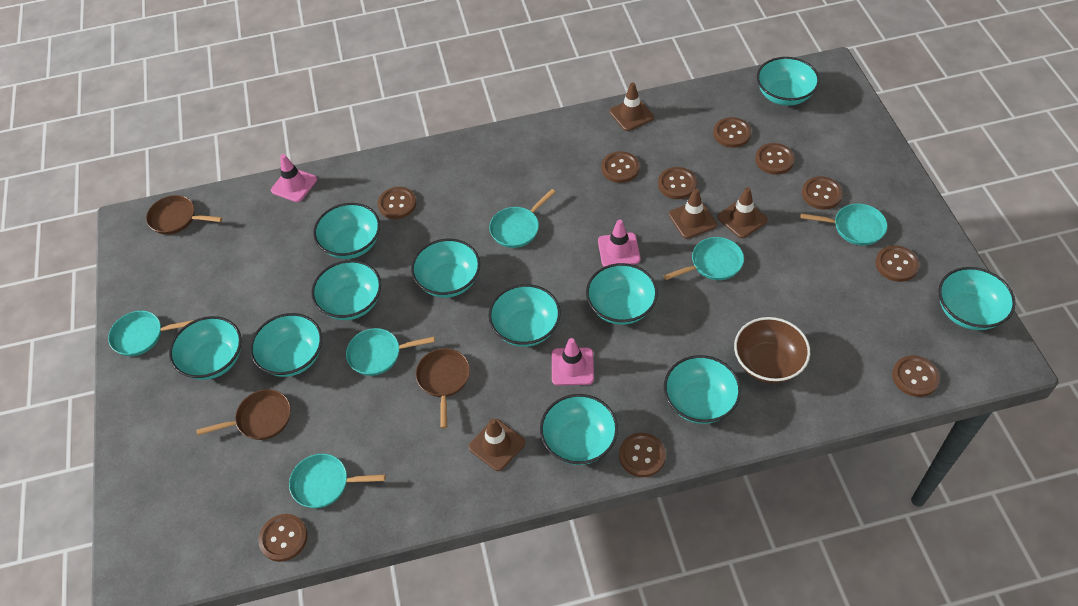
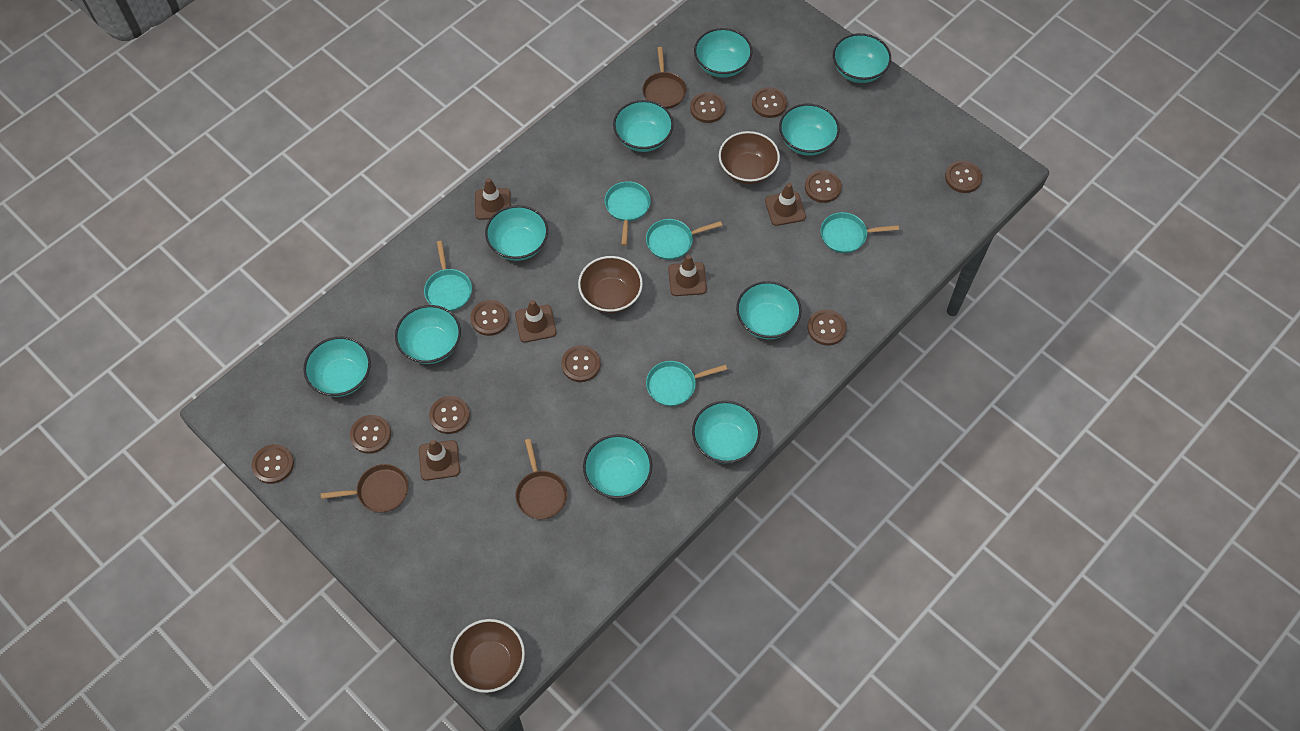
brown bowl: 1 -> 3
brown traffic cone: 4 -> 5
pink traffic cone: 3 -> 0
turquoise bowl: 11 -> 10
turquoise pan: 6 -> 5

